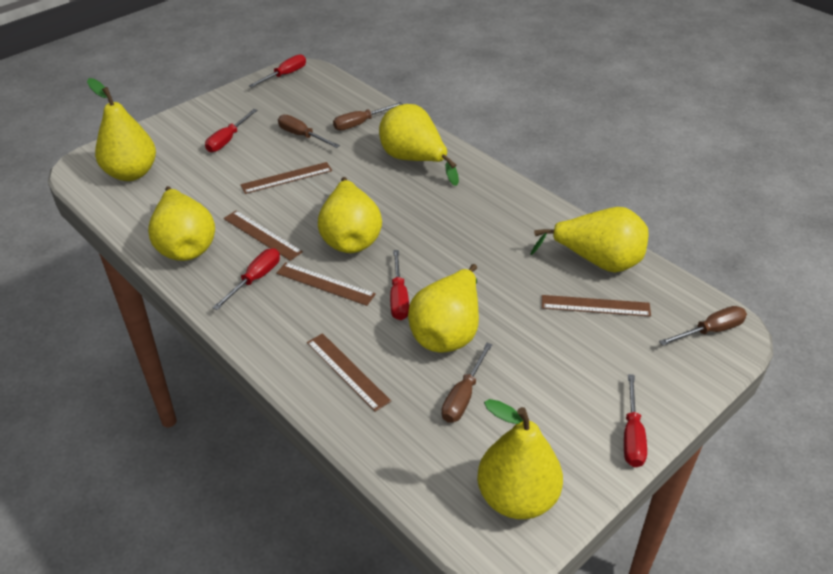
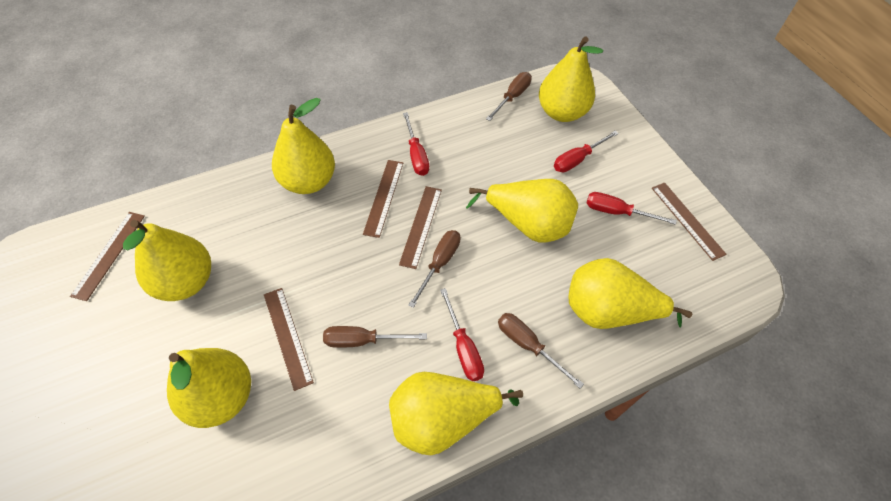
red screwdriver: 5 -> 4

